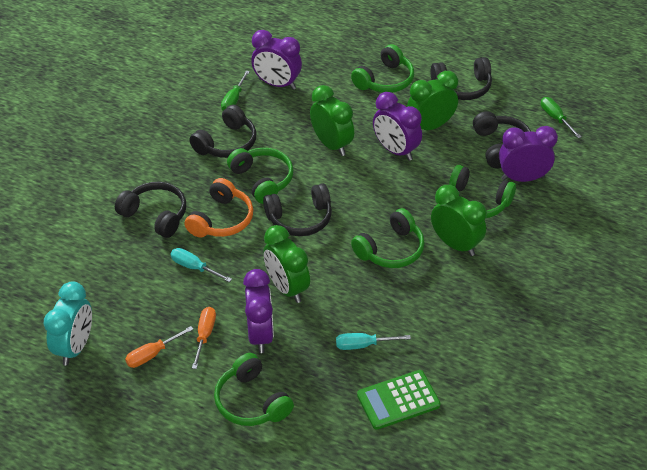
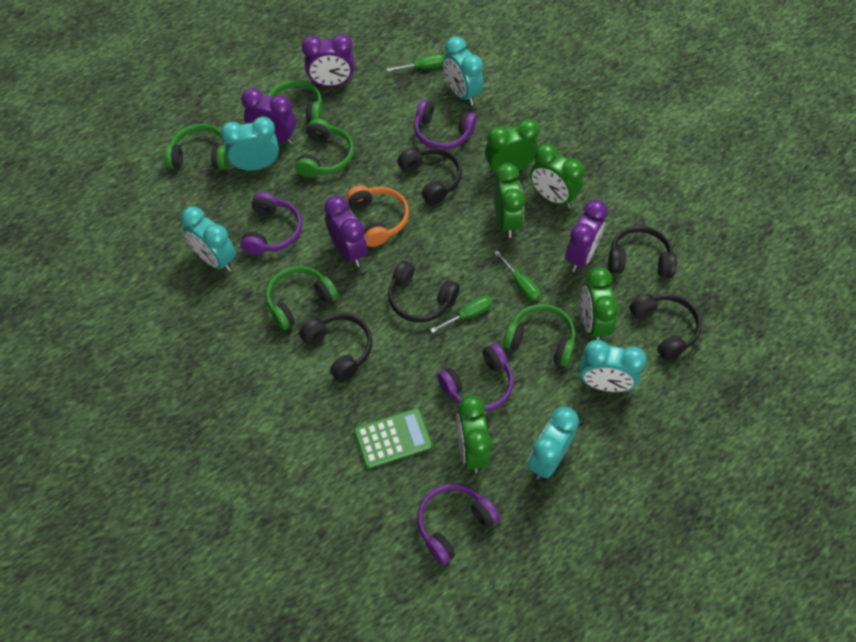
green clock: 4 -> 5
green screwdriver: 2 -> 3
orange screwdriver: 2 -> 0
purple headphones: 0 -> 4
turquoise clock: 1 -> 5
turquoise screwdriver: 2 -> 0

